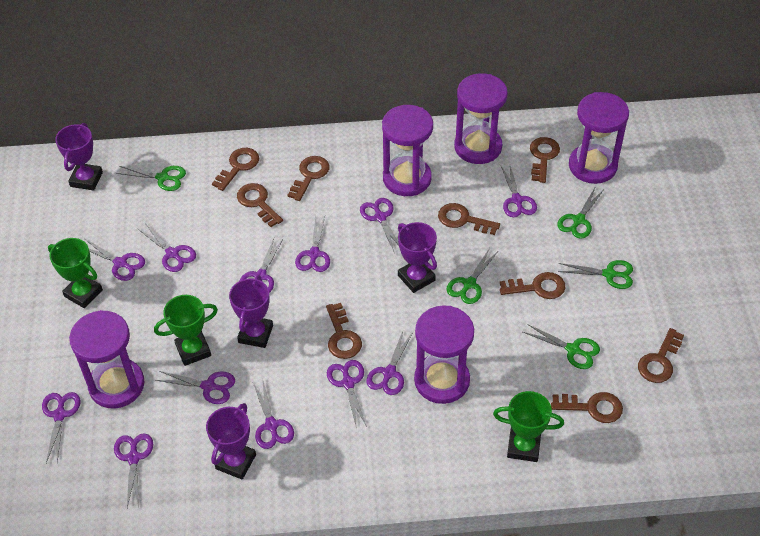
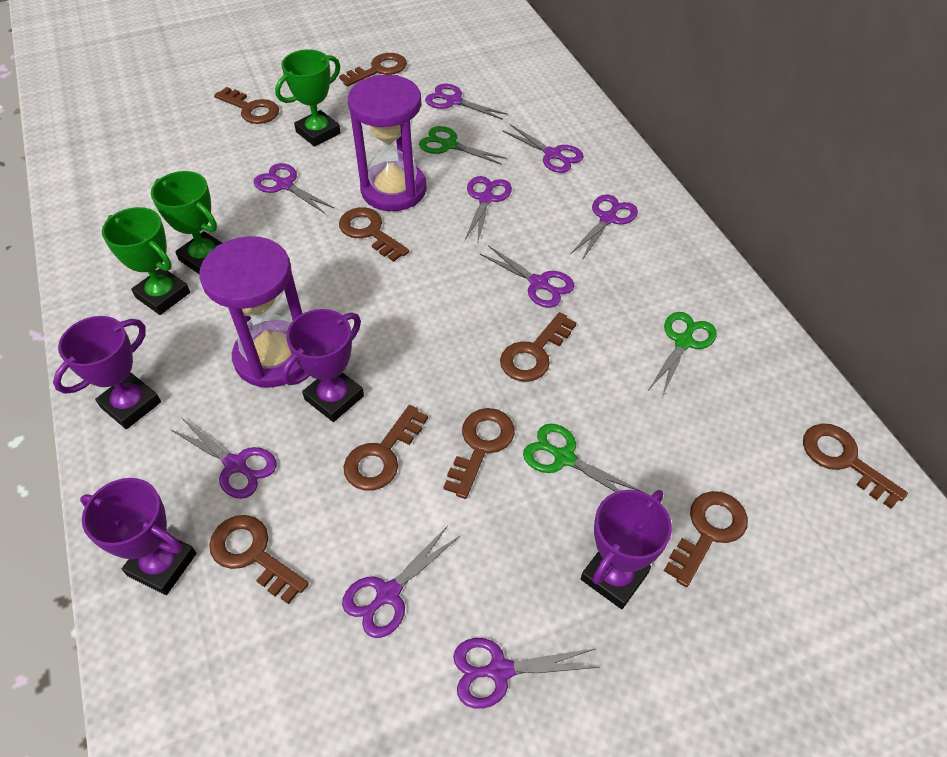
green scissors: 5 -> 3
purple hourglass: 5 -> 2
purple scissors: 12 -> 9

